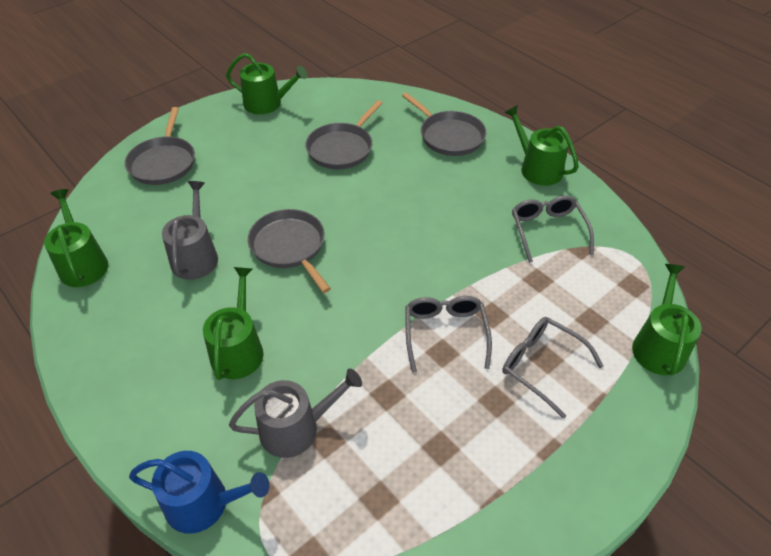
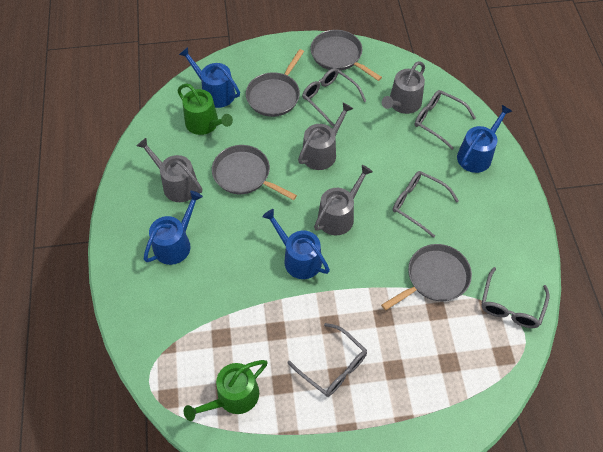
blue watering can: 1 -> 4
green watering can: 5 -> 2
grey glasses: 3 -> 5
grey watering can: 2 -> 4

